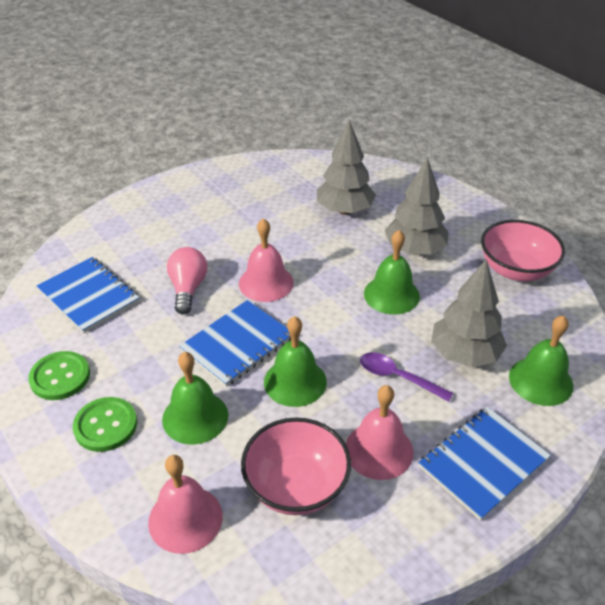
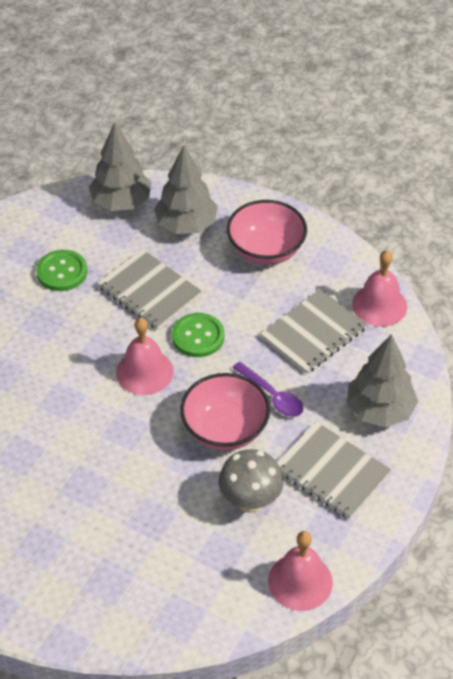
blue notebook: 3 -> 0
green bell: 4 -> 0
grey mushroom: 0 -> 1
grey notebook: 0 -> 3
pink light bulb: 1 -> 0

